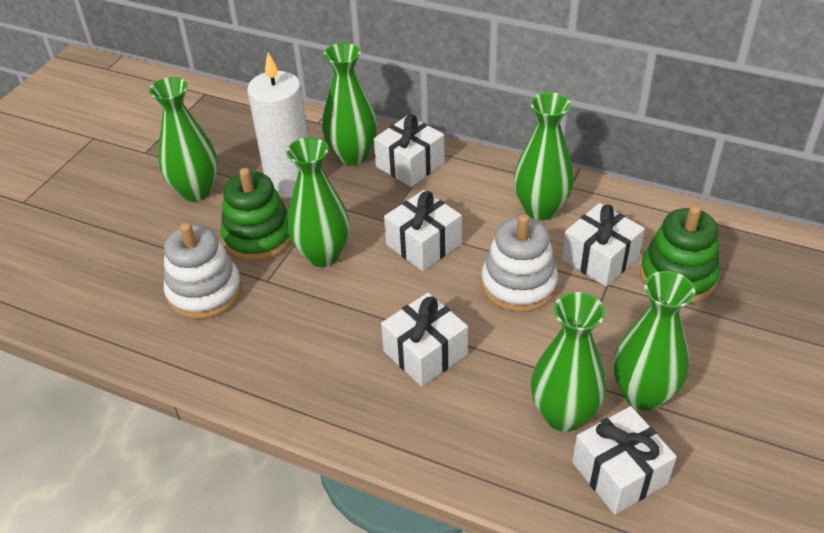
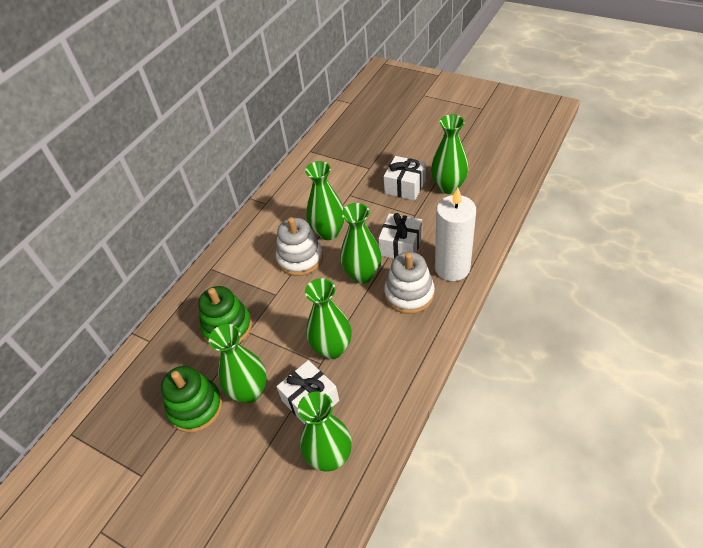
white gift: 5 -> 3

